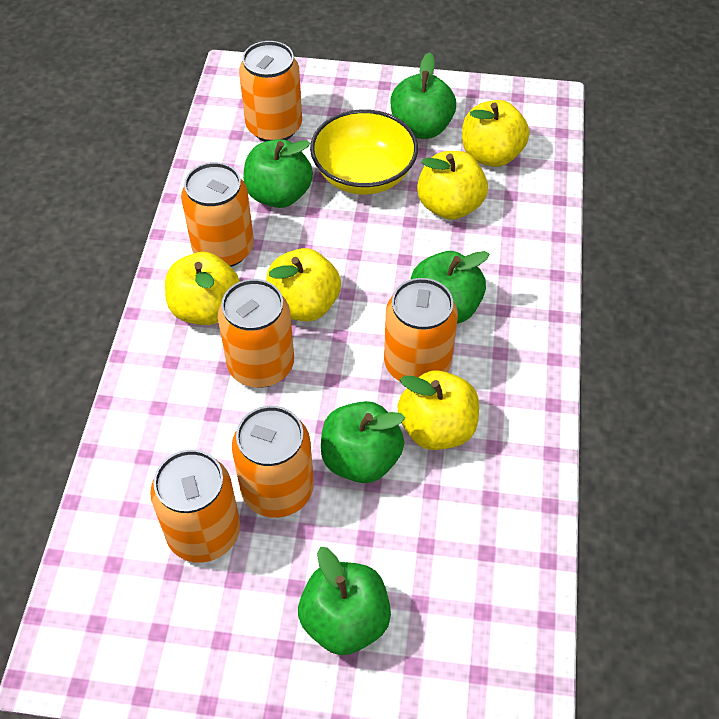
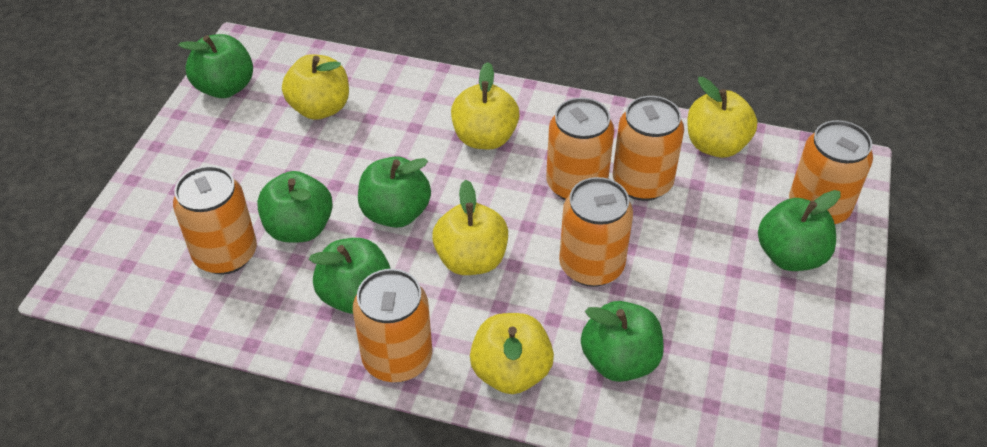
green apple: 5 -> 6
yellow bowl: 1 -> 0

